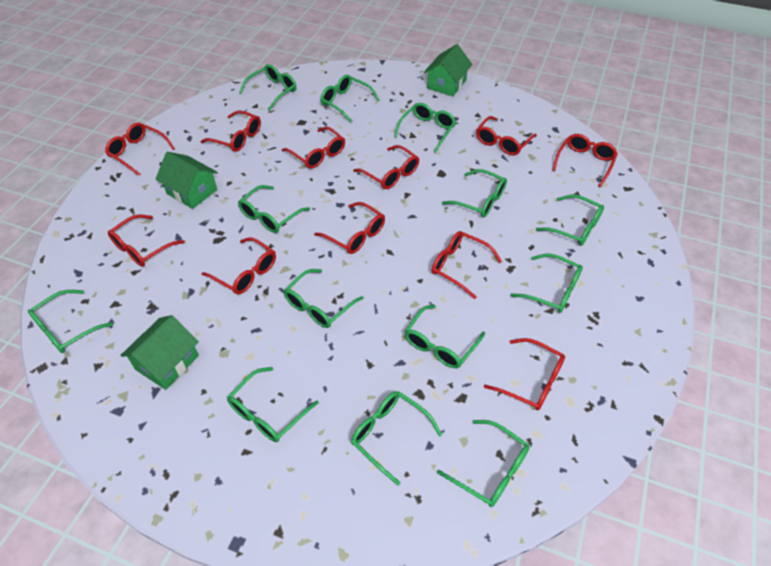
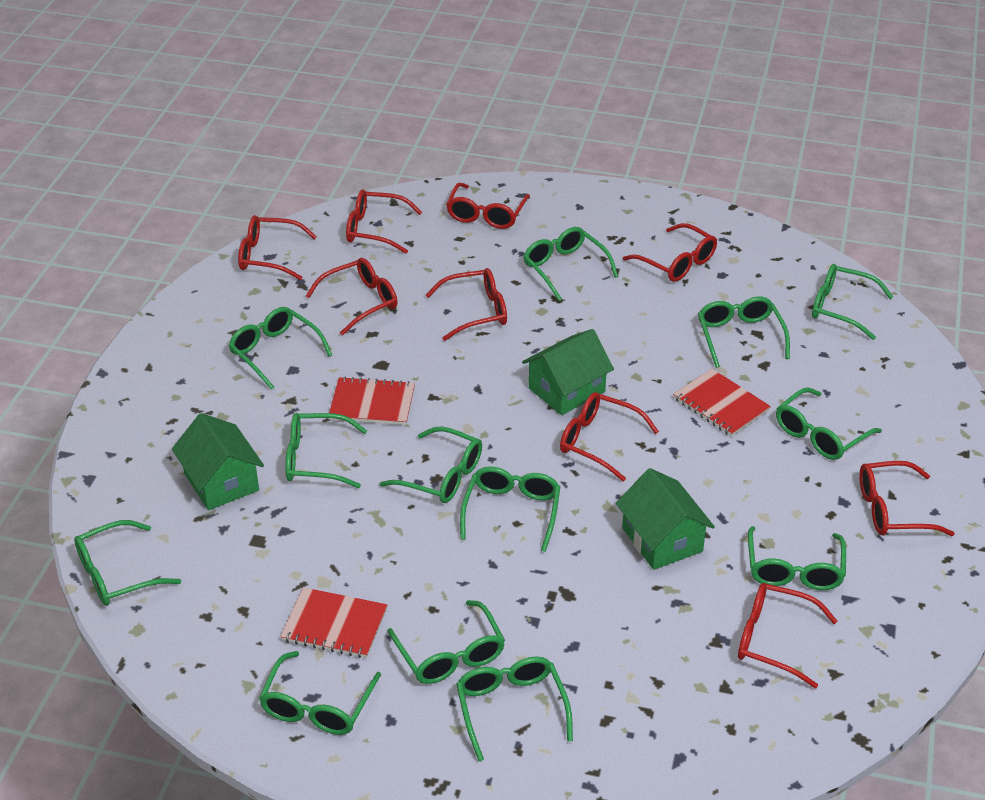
red glasses: 11 -> 9
red notebook: 0 -> 3

